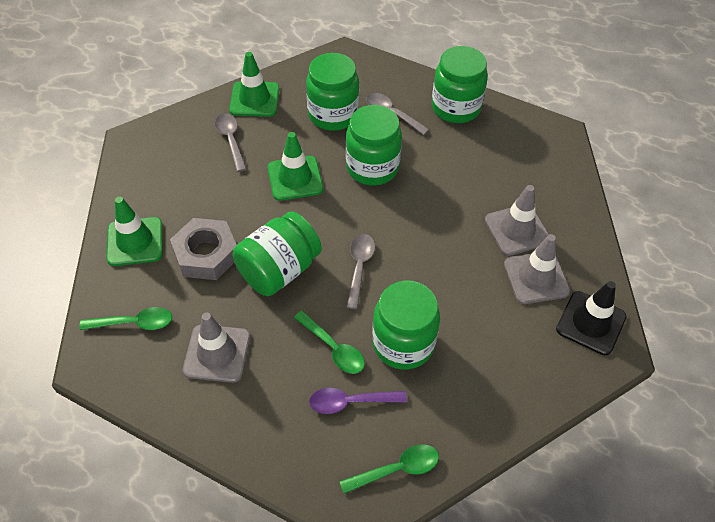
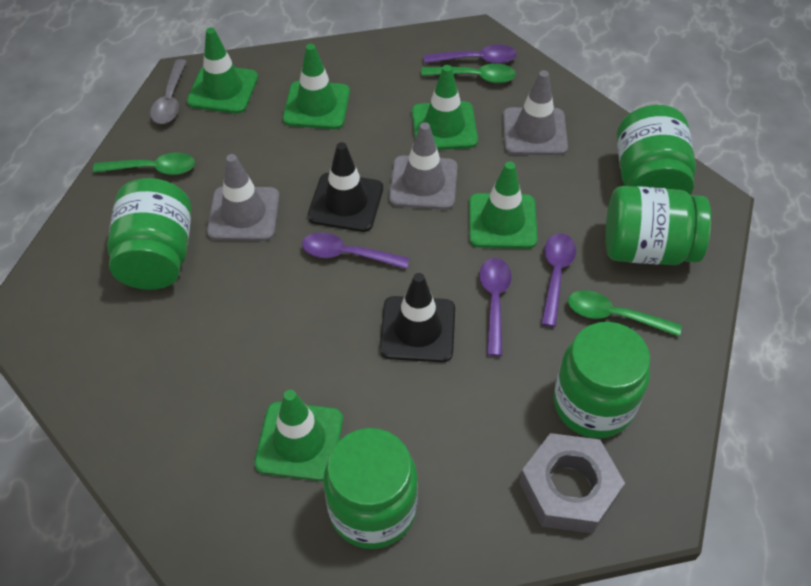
black traffic cone: 1 -> 2
green traffic cone: 3 -> 5
grey spoon: 3 -> 1
purple spoon: 1 -> 4

